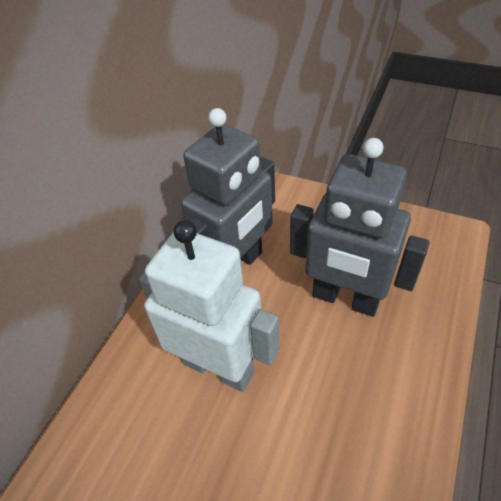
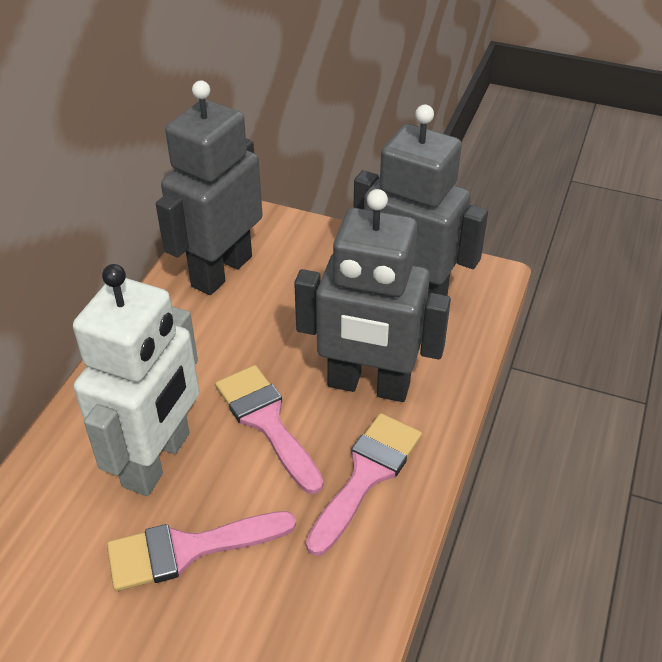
grey robot: 2 -> 3
pink brush: 0 -> 3

